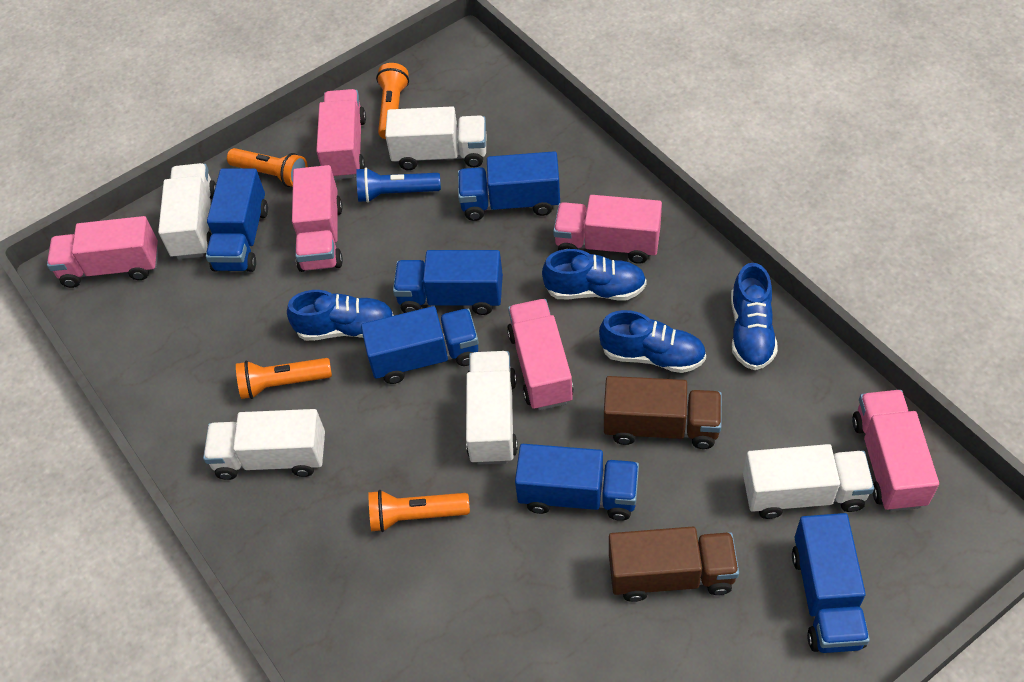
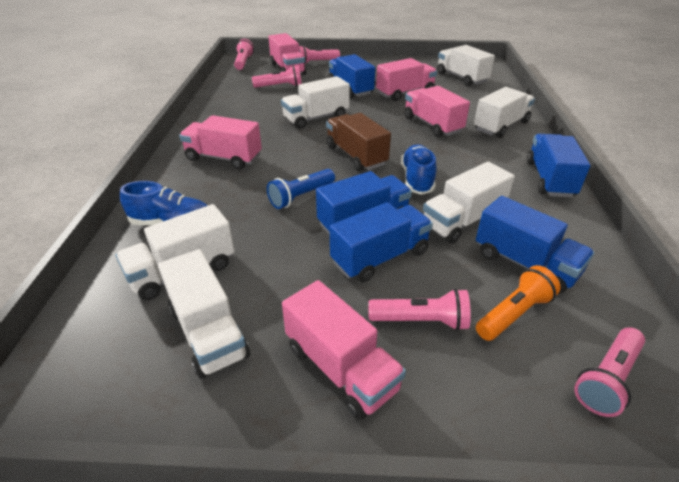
blue shoe: 4 -> 2
blue truck: 6 -> 5
brown truck: 2 -> 1
orange flashlight: 4 -> 1
pink flashlight: 0 -> 5
pink truck: 6 -> 5
white truck: 5 -> 6

